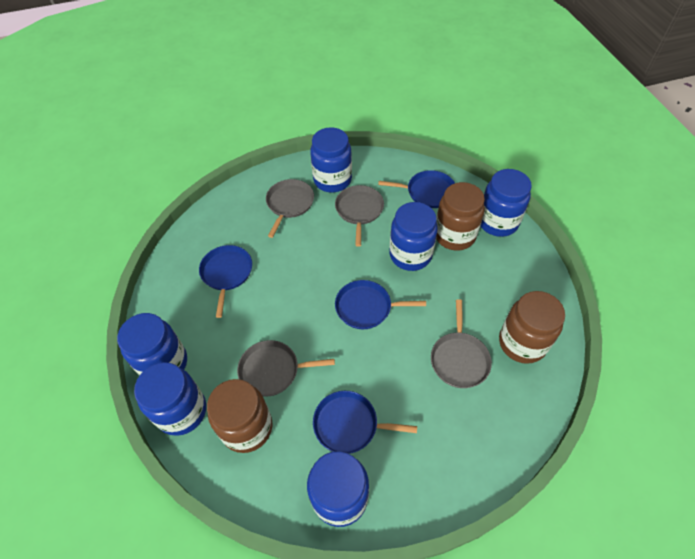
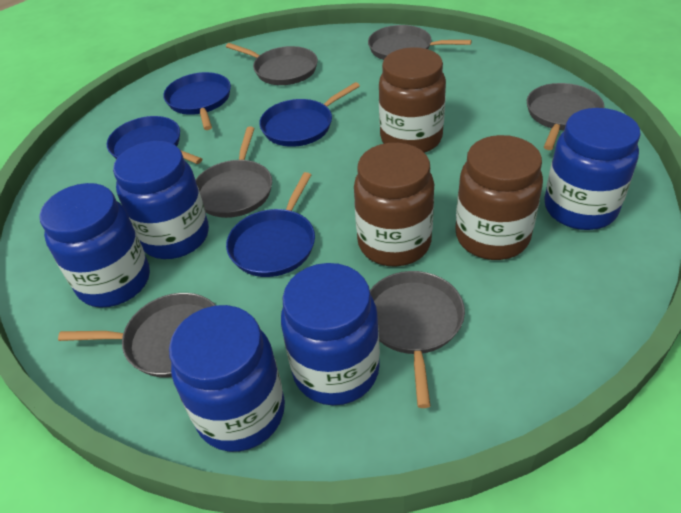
blue jar: 6 -> 5
grey pan: 4 -> 6

